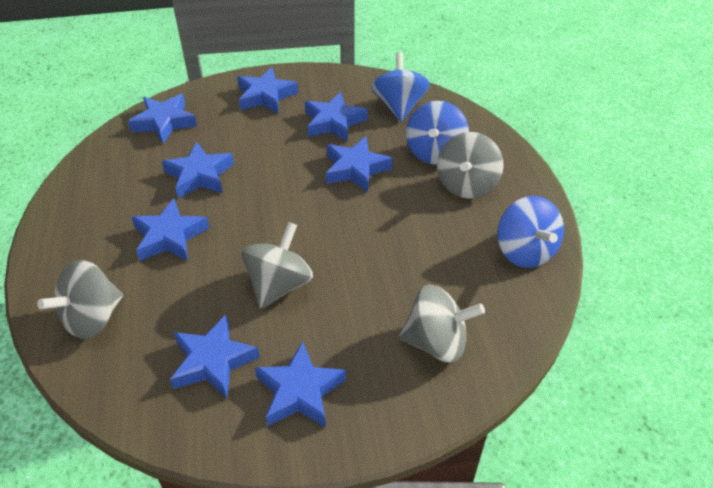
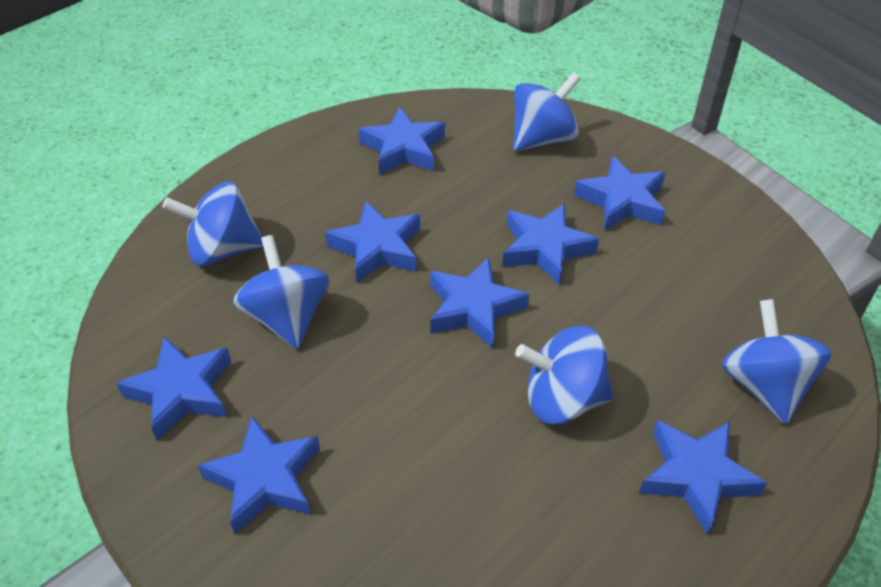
blue spinning top: 3 -> 5
grey spinning top: 4 -> 0

